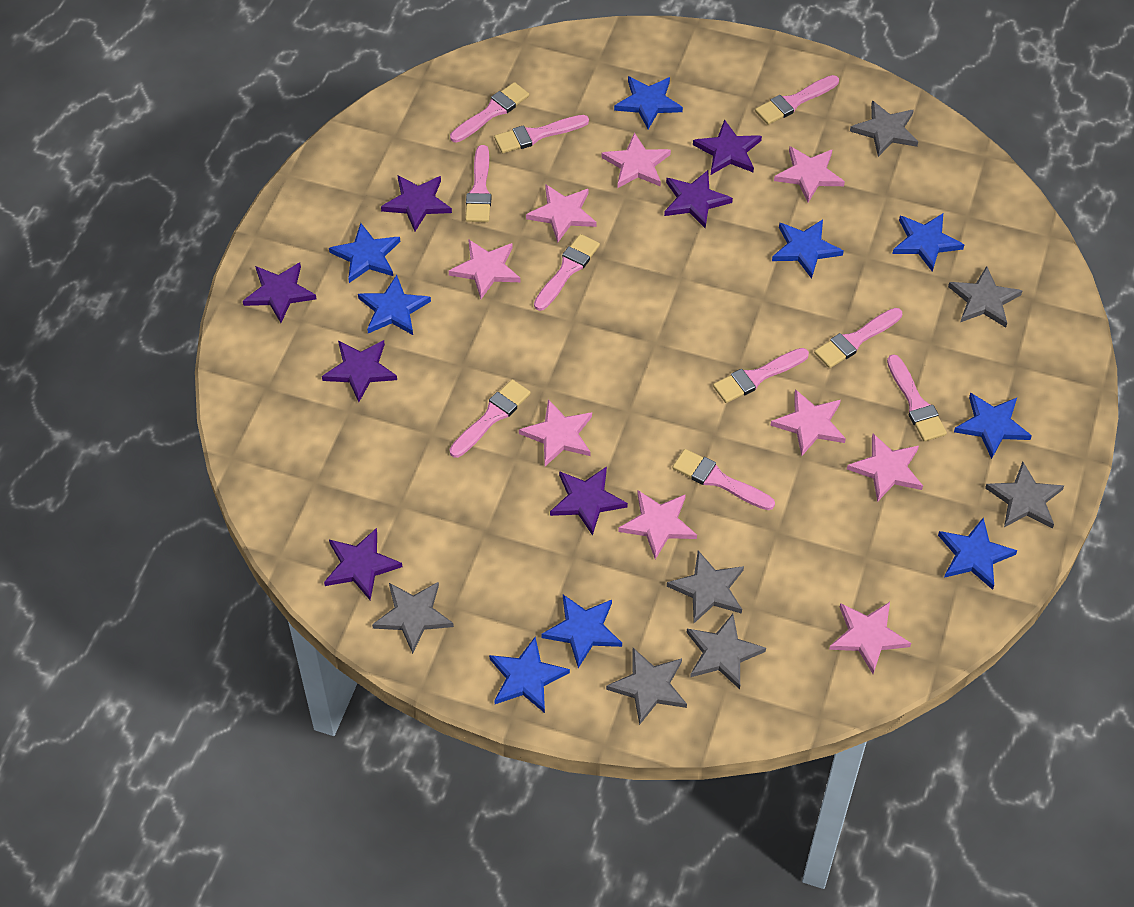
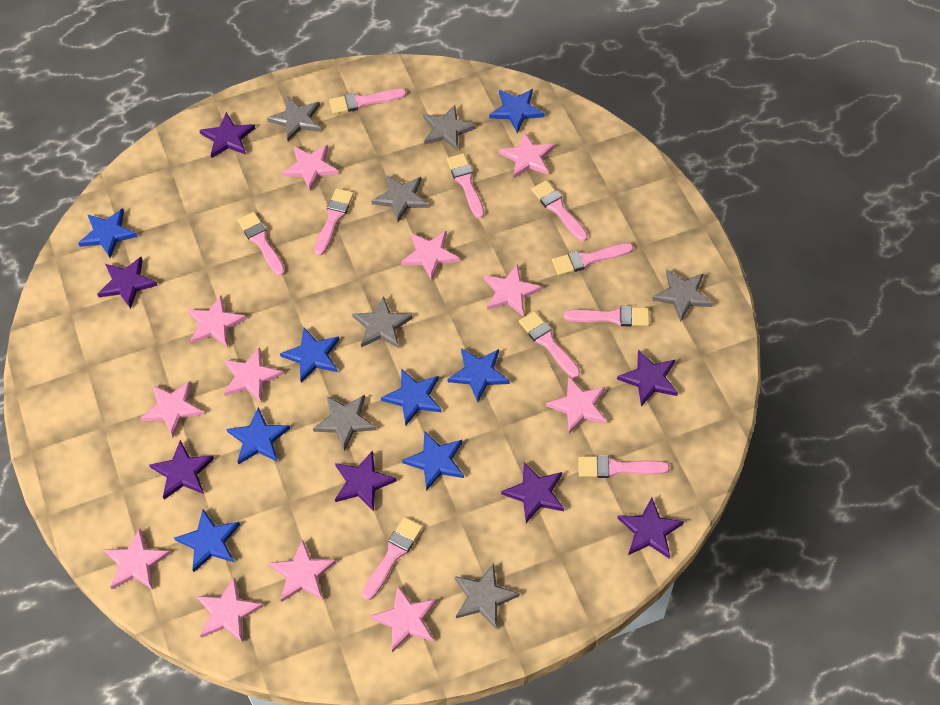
blue star: 9 -> 8
pink star: 9 -> 12

